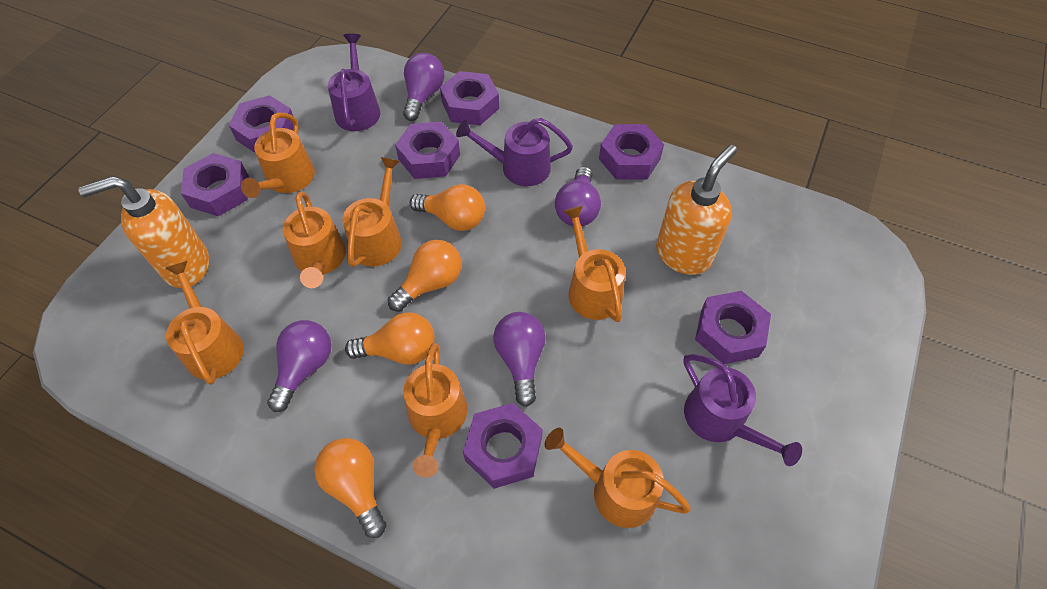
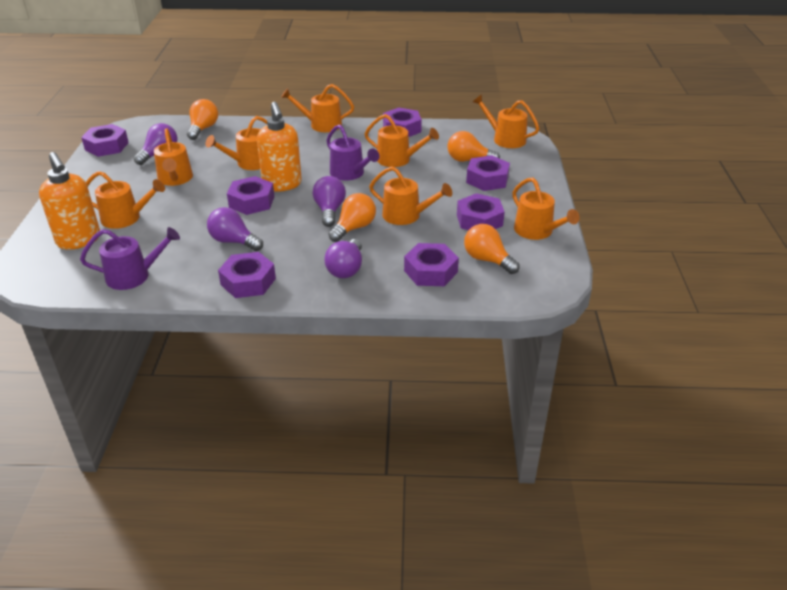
orange watering can: 7 -> 8
purple watering can: 3 -> 2

